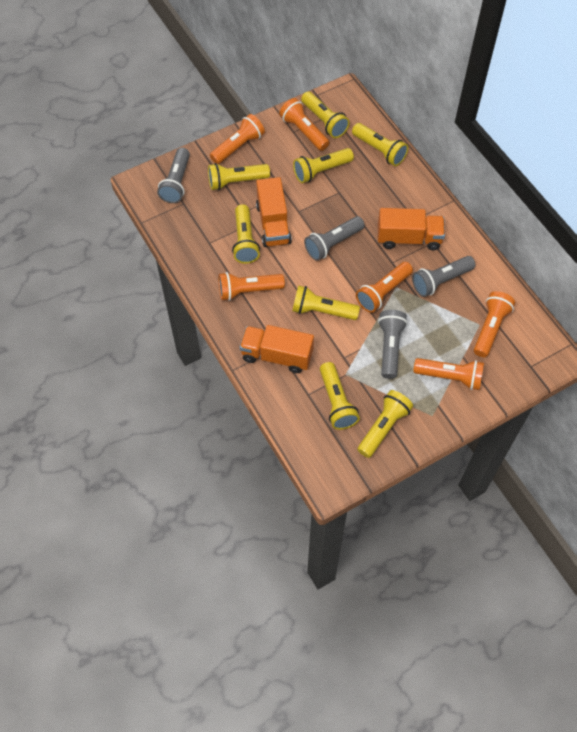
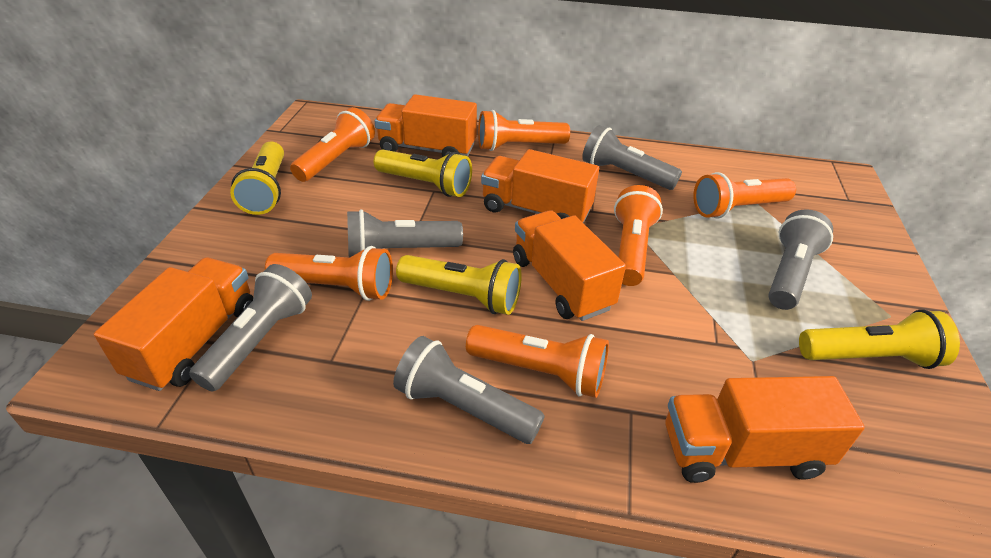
grey flashlight: 4 -> 5
orange truck: 3 -> 5
yellow flashlight: 8 -> 4

